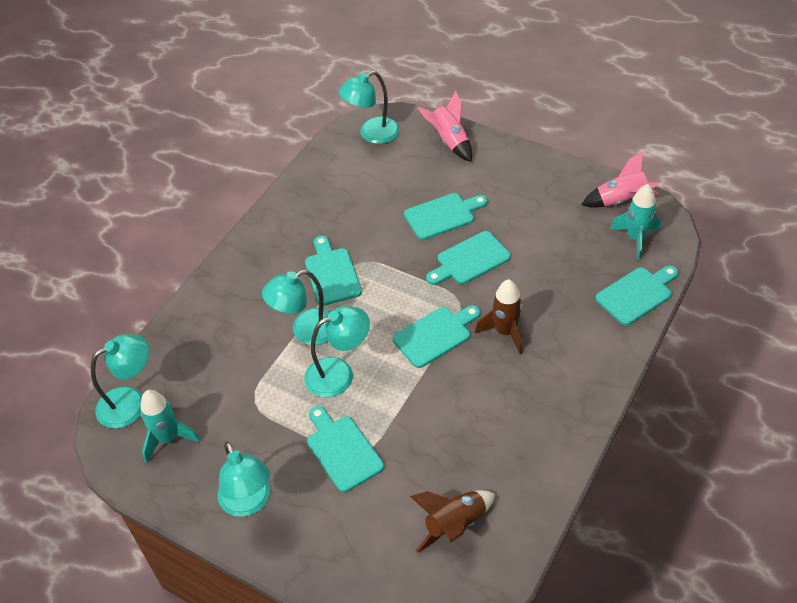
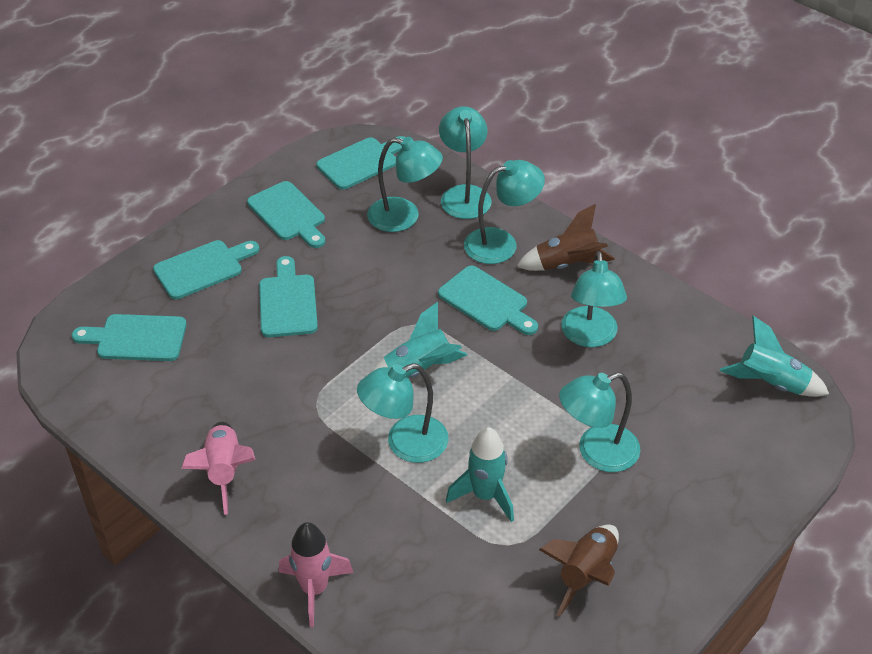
turquoise lamp: 5 -> 6
turquoise rocket: 2 -> 3

